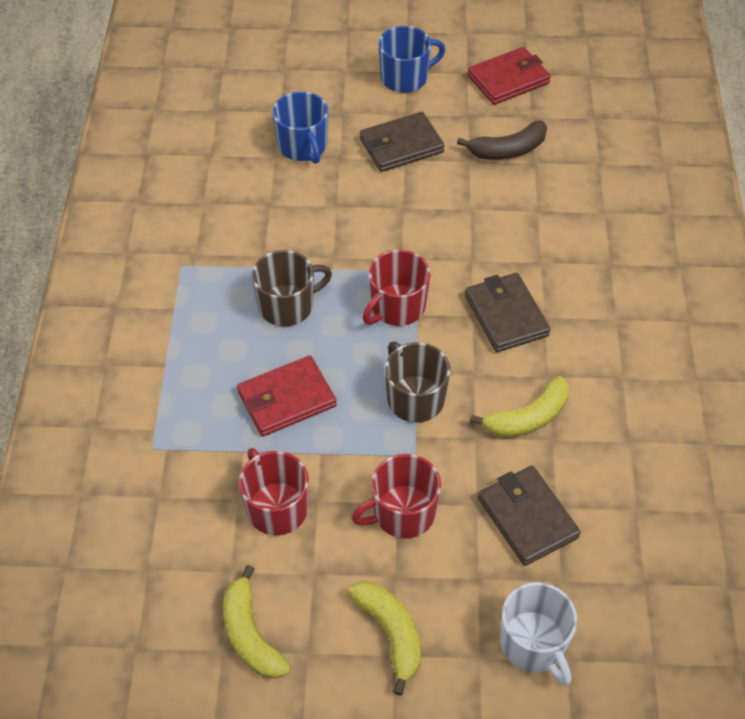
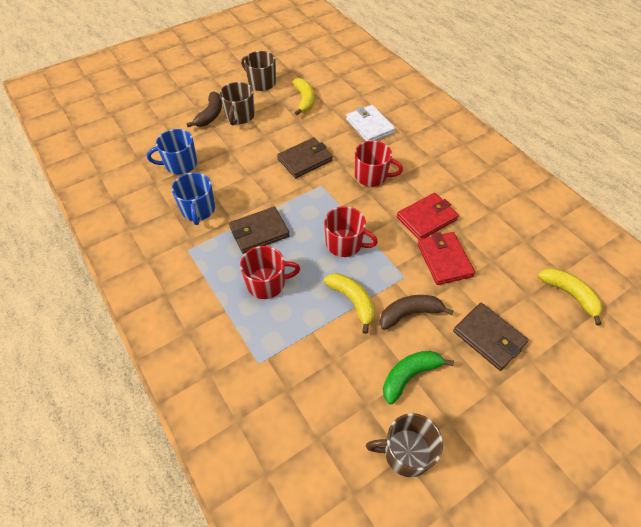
brown banana: 1 -> 2
brown mug: 2 -> 3
green banana: 0 -> 1
white mug: 1 -> 0
white wallet: 0 -> 1

